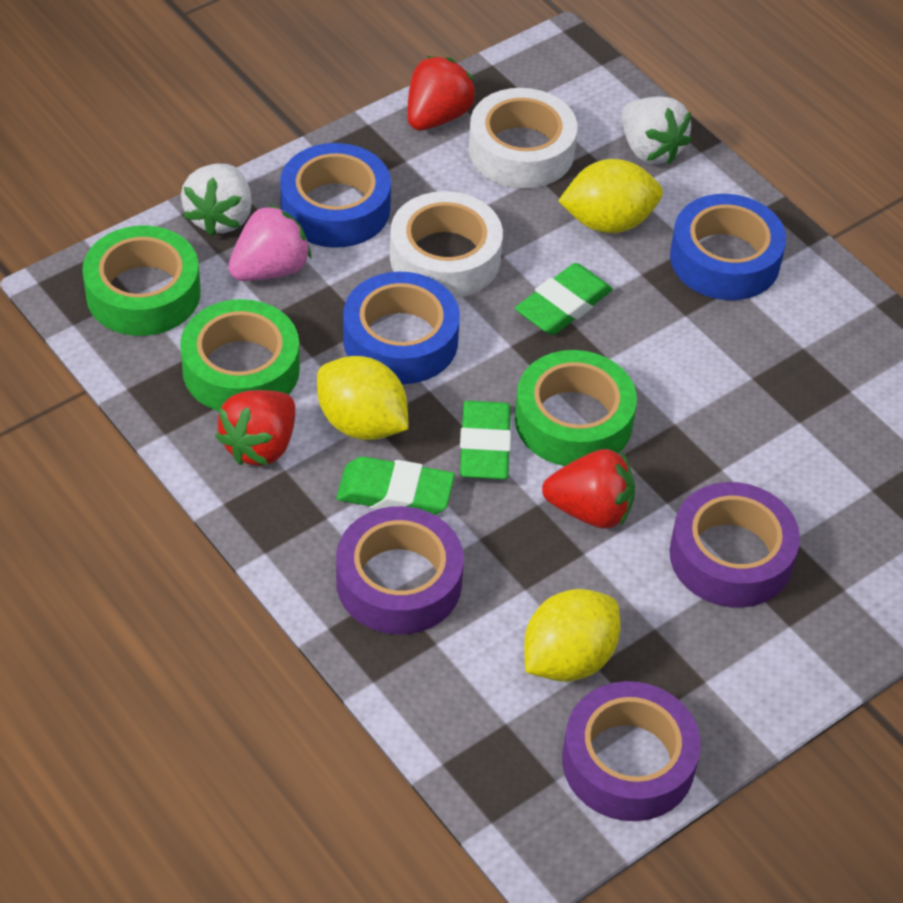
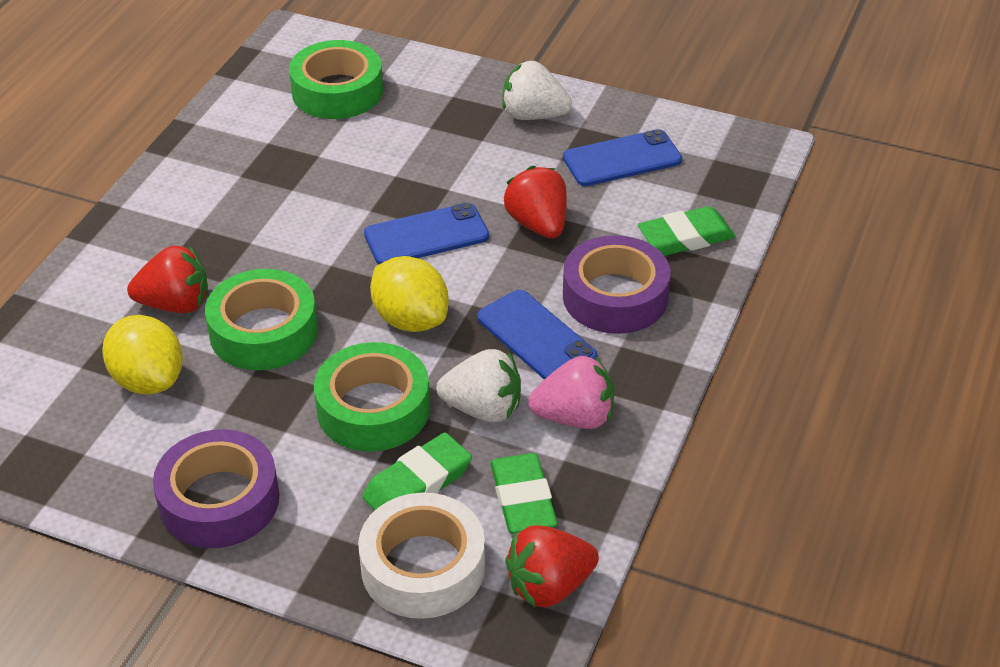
blue phone: 0 -> 3
blue tape: 3 -> 0
purple tape: 3 -> 2
white tape: 2 -> 1
yellow lemon: 3 -> 2

